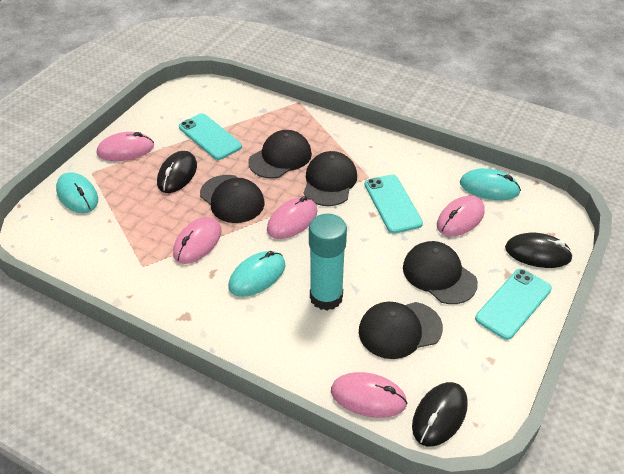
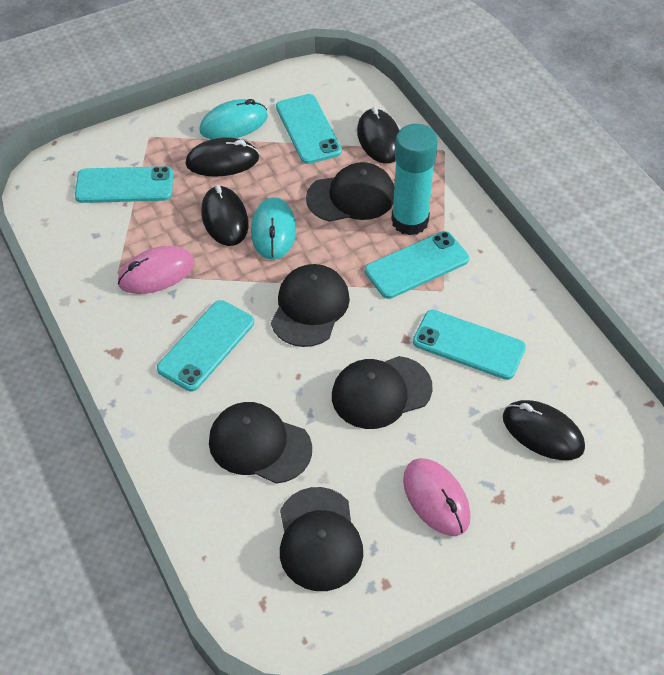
black mouse: 3 -> 4
pink mouse: 5 -> 2
turquoise mouse: 3 -> 2
turquoise phone: 3 -> 5

